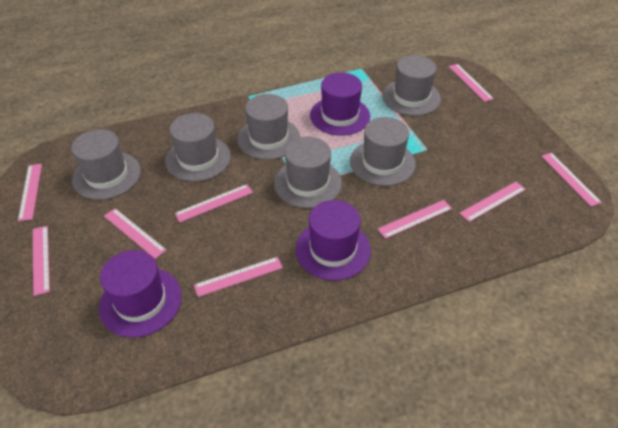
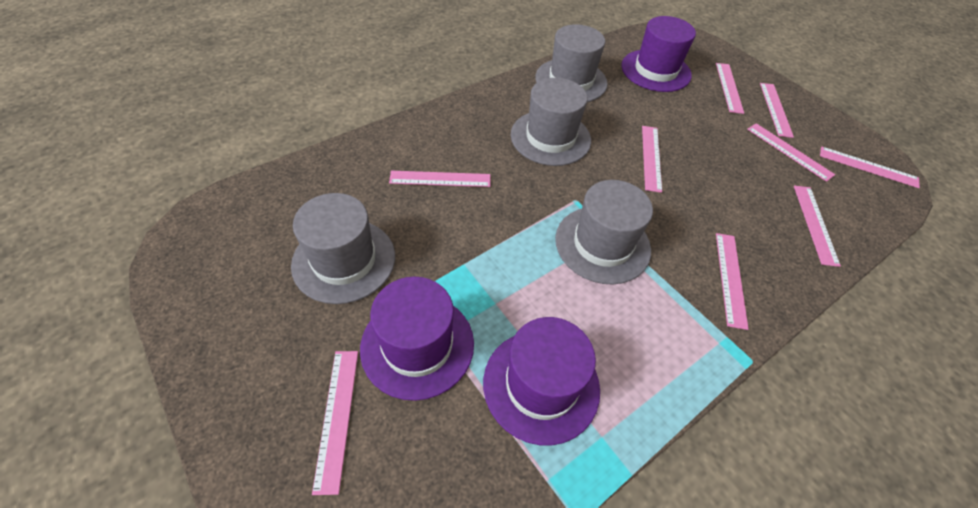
grey hat: 6 -> 4

